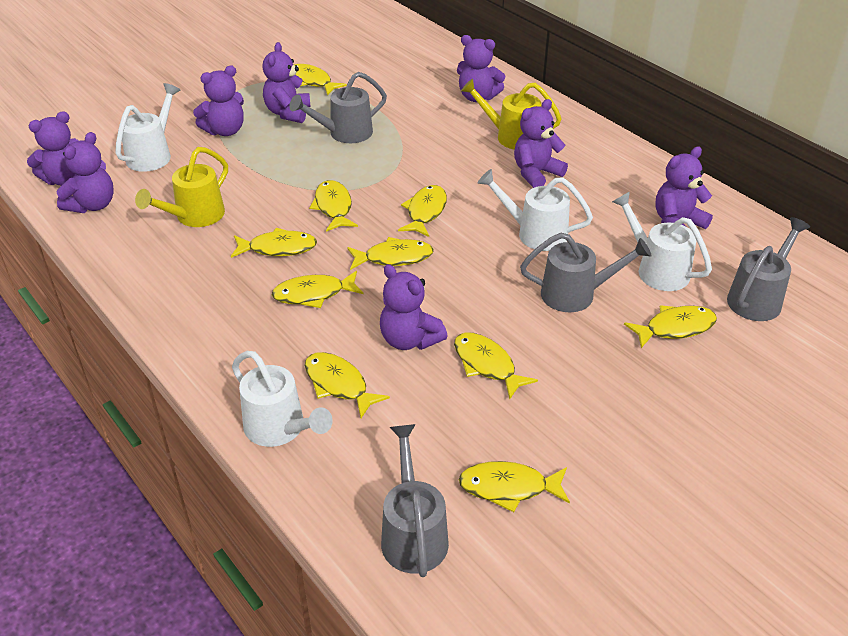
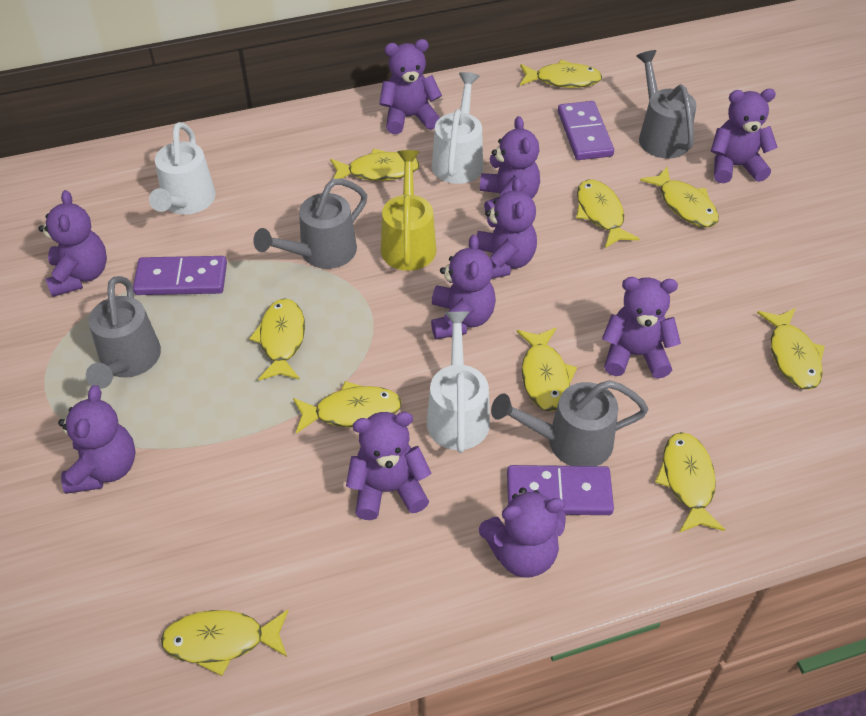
purple domino: 0 -> 3
purple teddy bear: 8 -> 10
white watering can: 4 -> 3
yellow watering can: 2 -> 1

